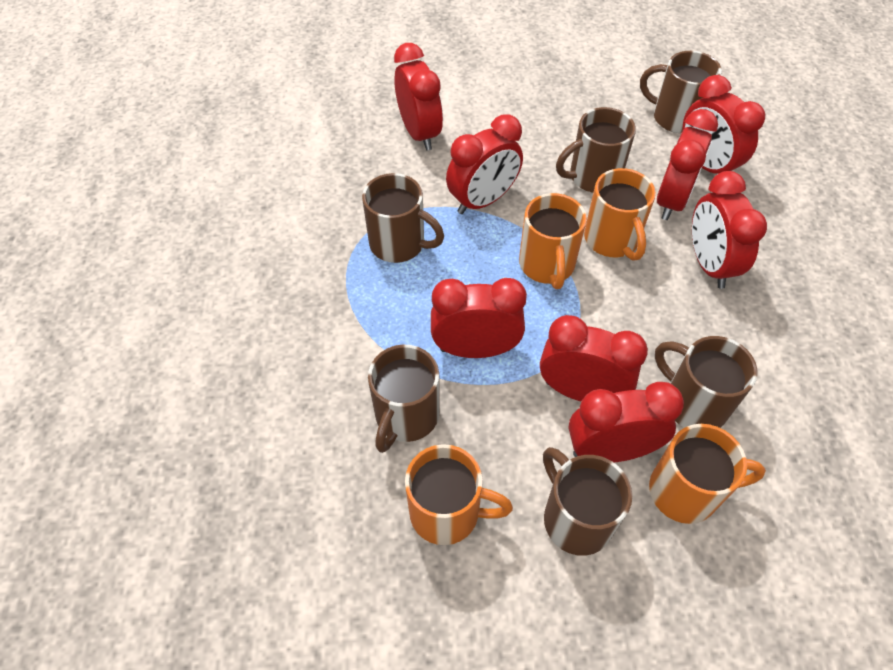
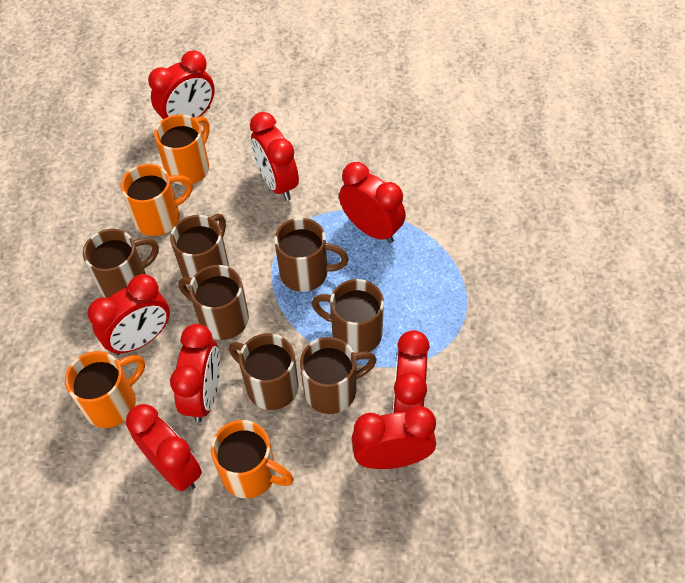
brown mug: 6 -> 7

